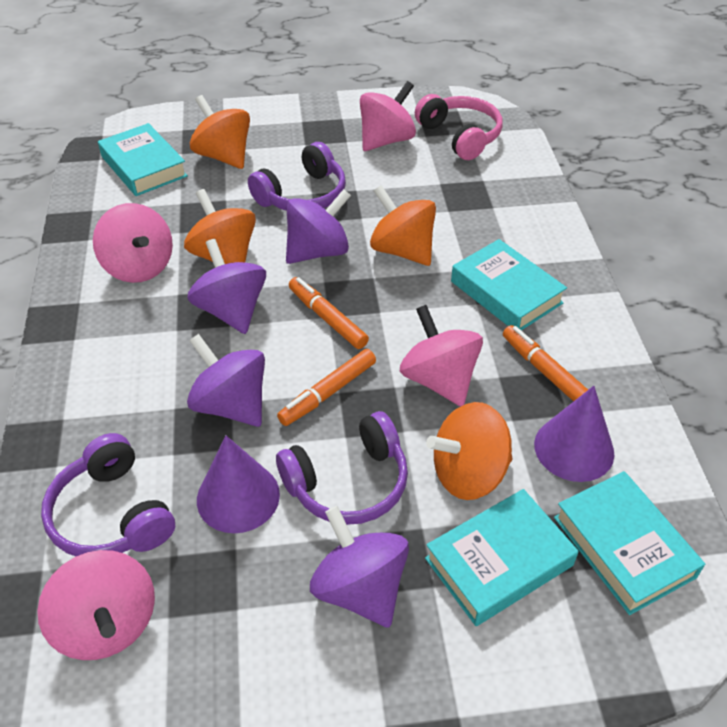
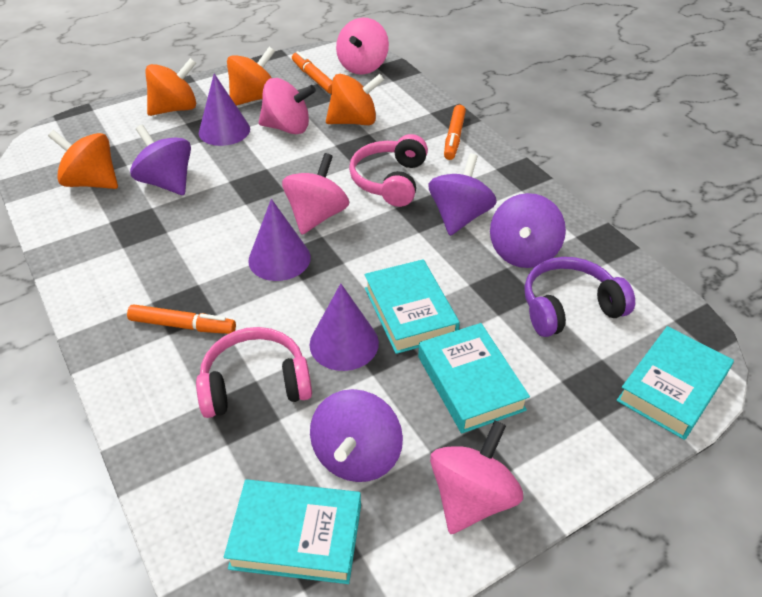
pink headphones: 1 -> 2
purple cone: 2 -> 3
purple headphones: 3 -> 1

